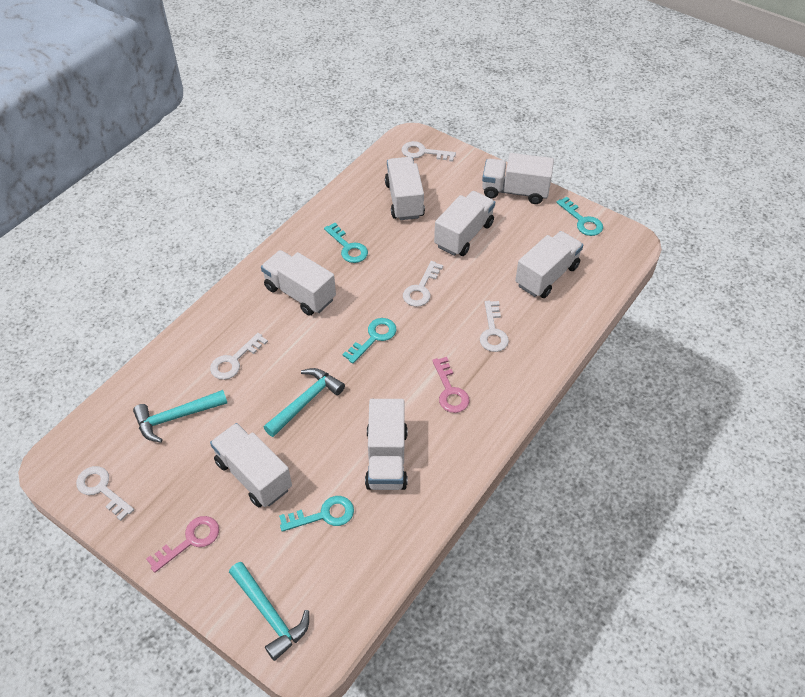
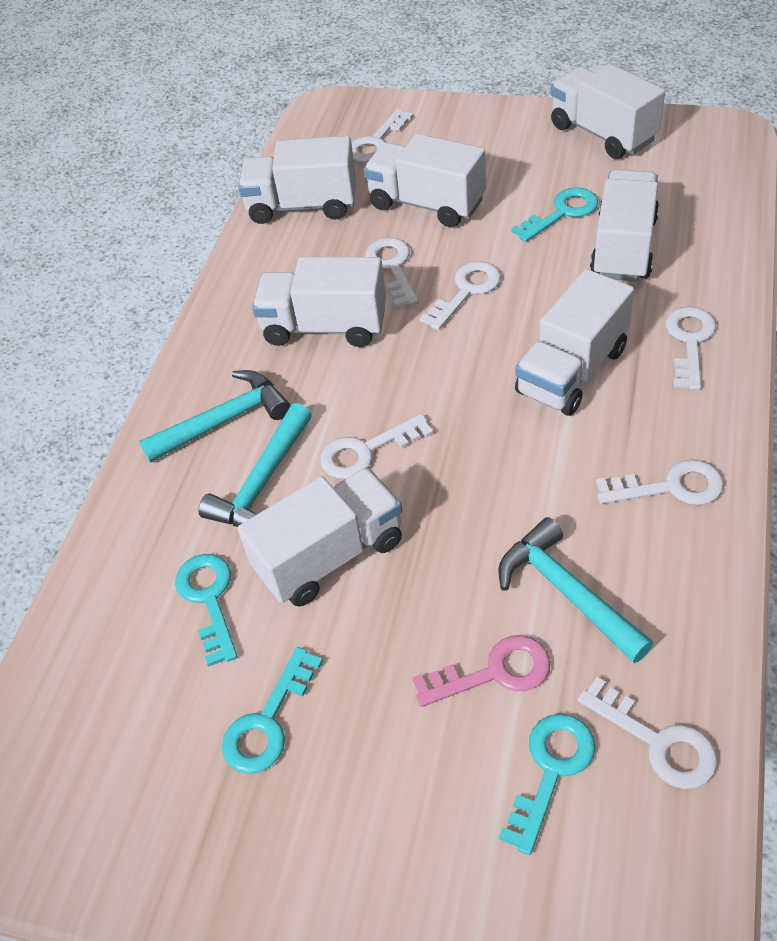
pink key: 2 -> 1
white key: 5 -> 7

